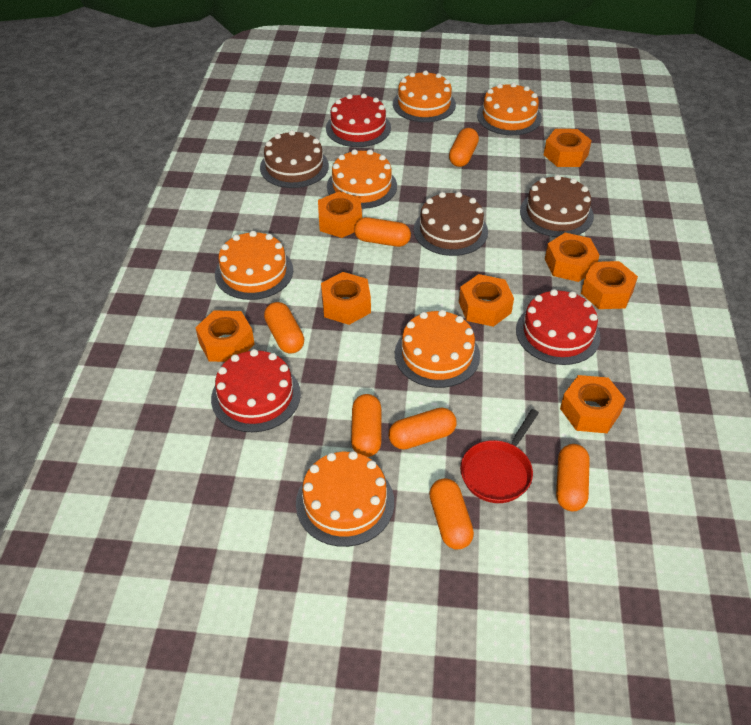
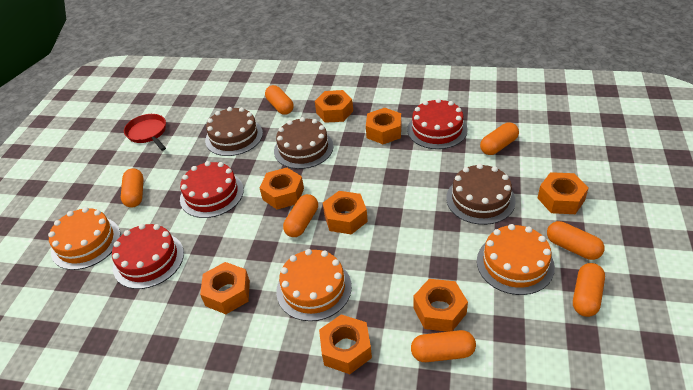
orange cake: 6 -> 3

